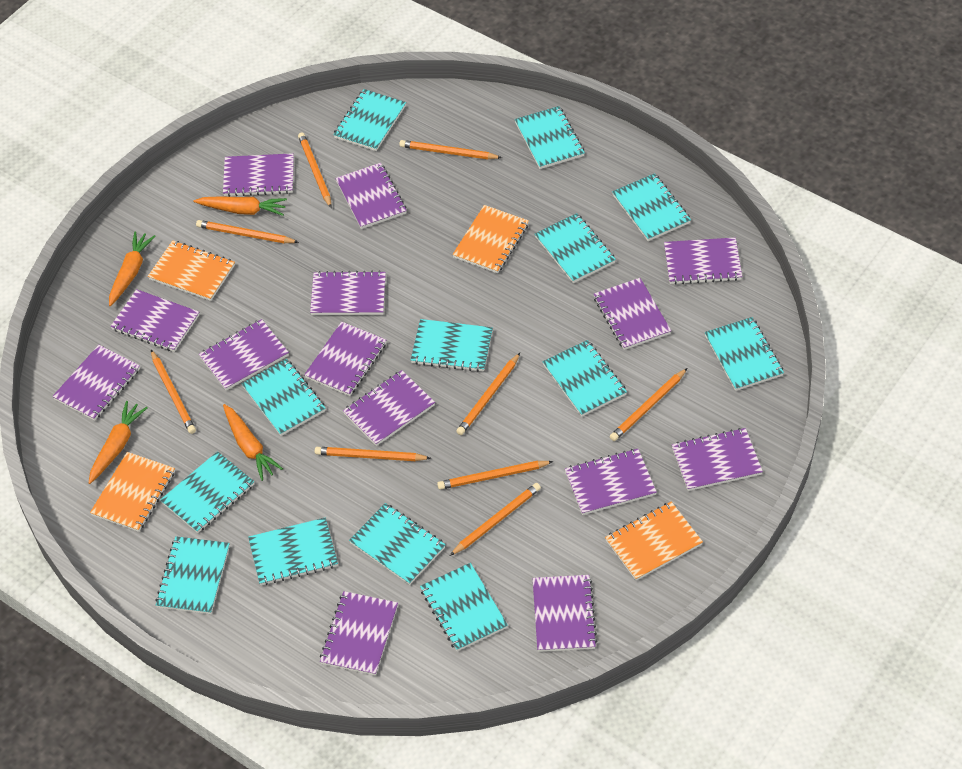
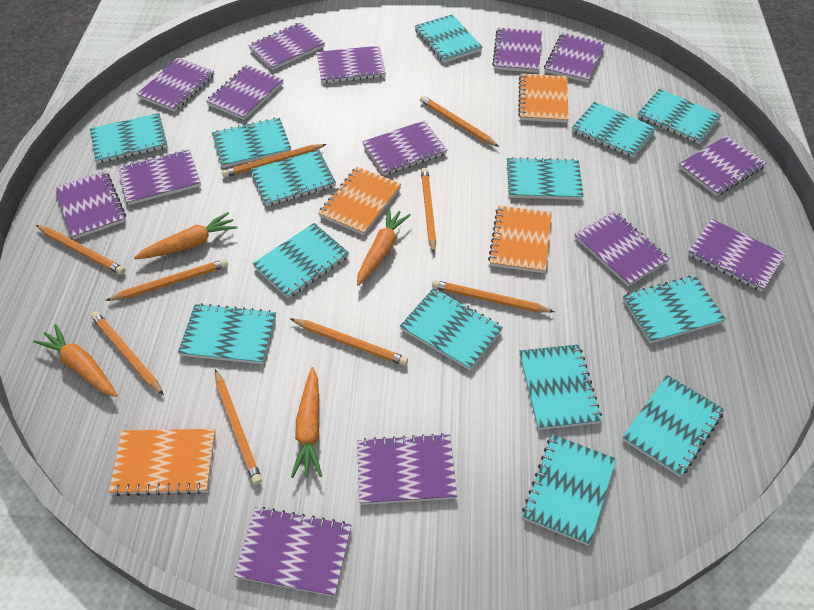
turquoise notebook: 13 -> 14

